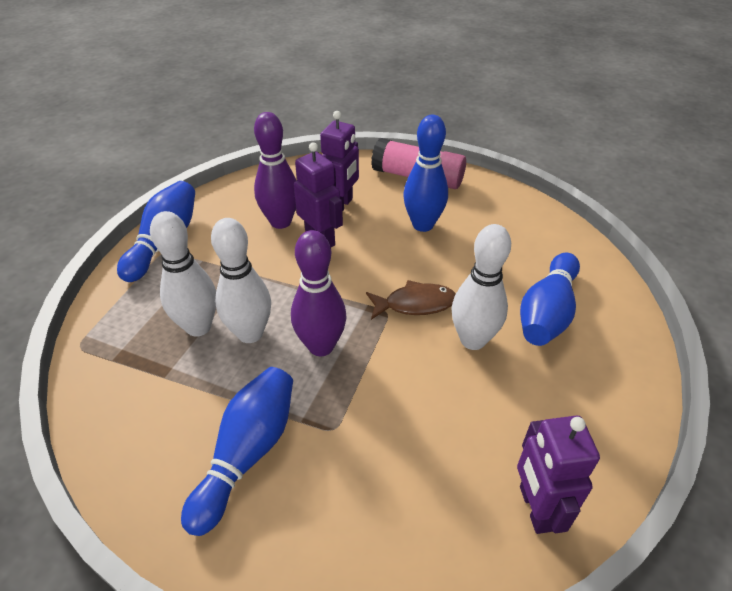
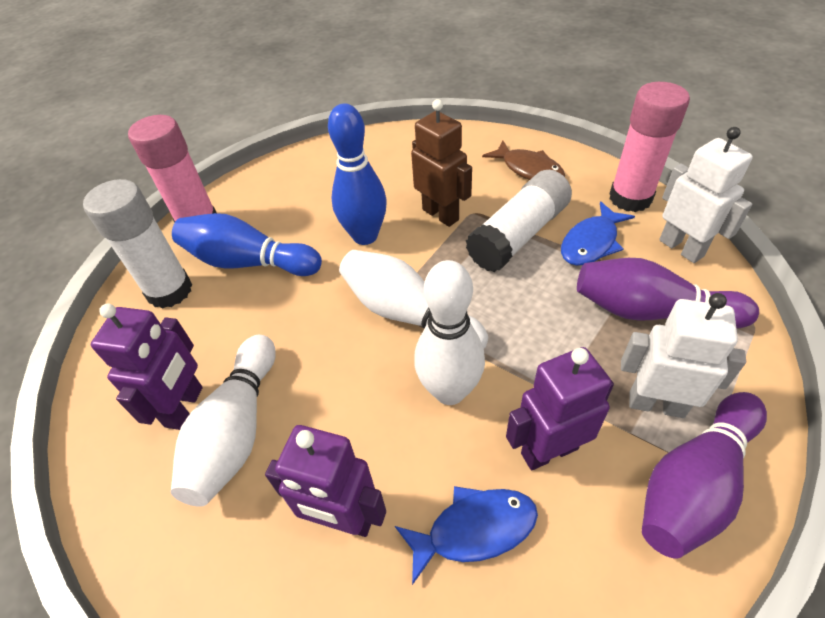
blue bowling pin: 4 -> 2
blue fish: 0 -> 2
brown robot: 0 -> 1
pink glue stick: 1 -> 2
white glue stick: 0 -> 2
white robot: 0 -> 2

